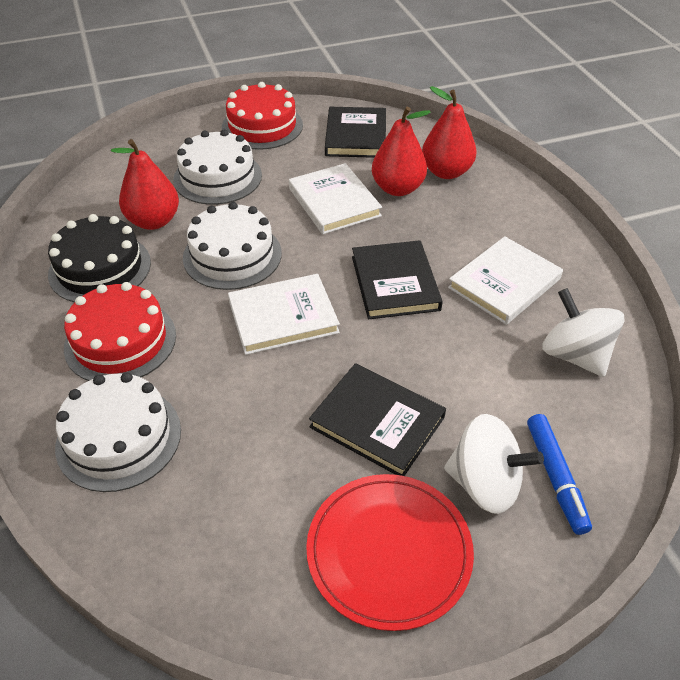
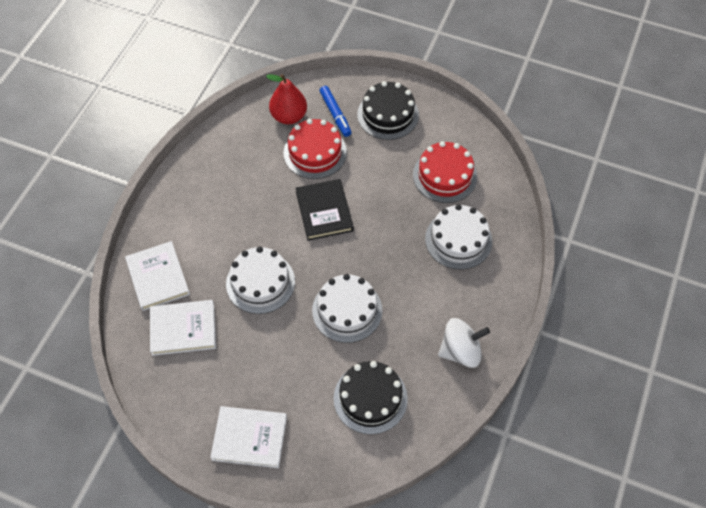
black book: 3 -> 1
black cake: 1 -> 2
red pear: 3 -> 1
red plate: 1 -> 0
white spinning top: 2 -> 1

